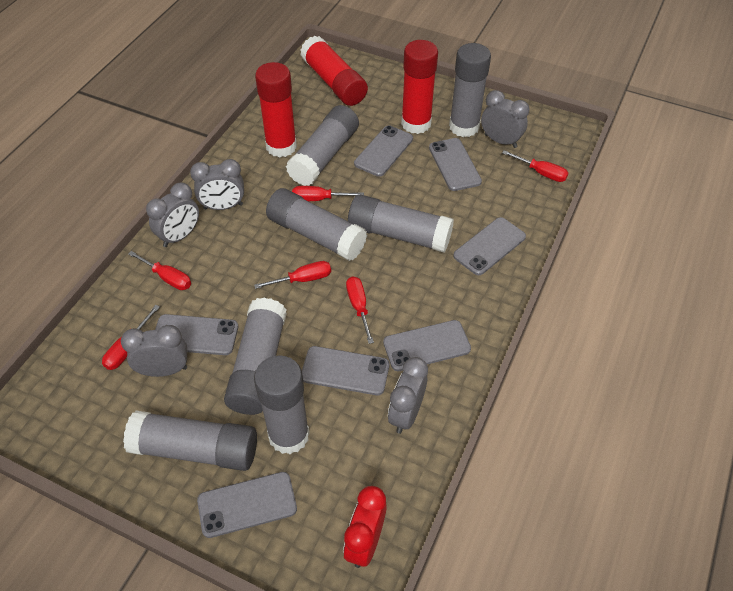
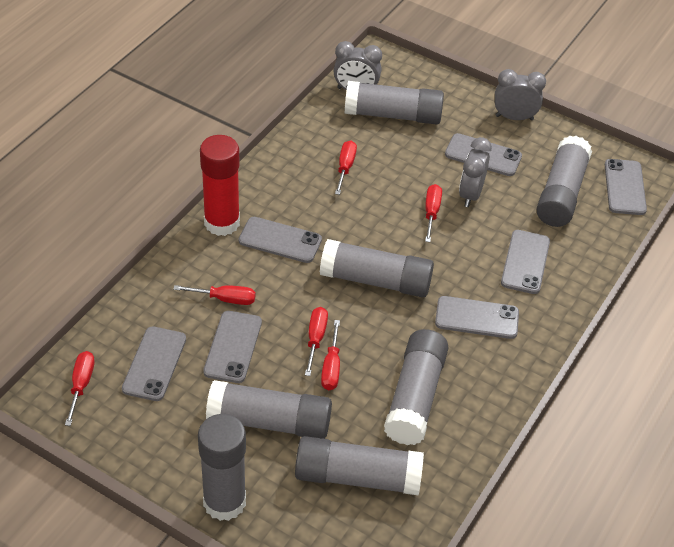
grey clock: 5 -> 3
red clock: 1 -> 0
red glue stick: 3 -> 1

